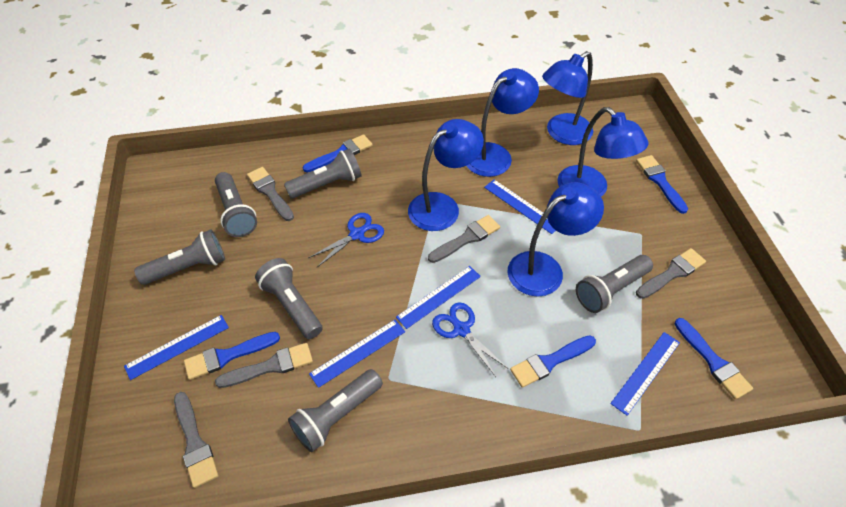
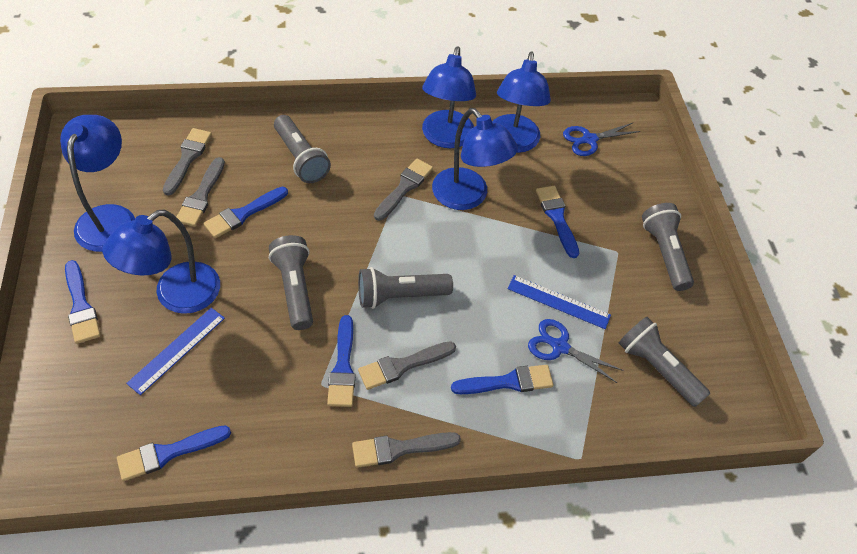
blue brush: 5 -> 6
blue ruler: 5 -> 2
grey flashlight: 6 -> 5

